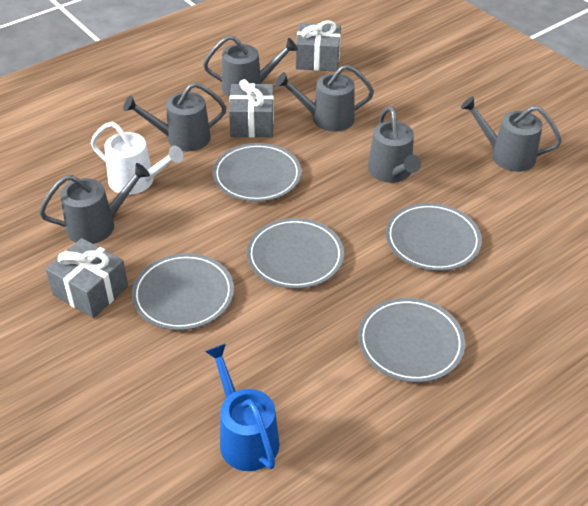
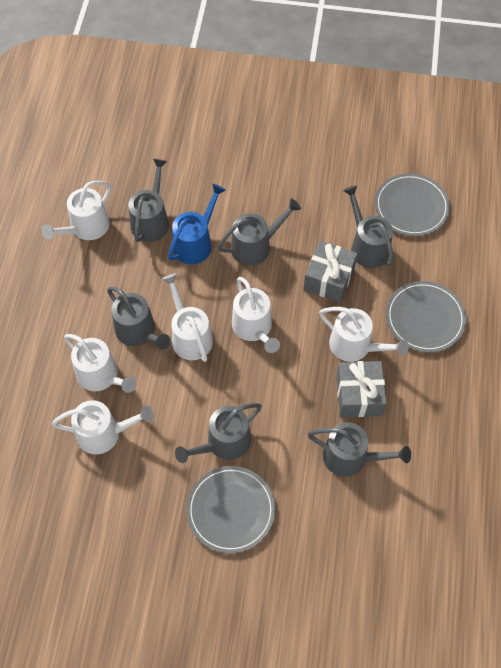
grey gift: 3 -> 2
grey plate: 5 -> 3
white watering can: 1 -> 6

